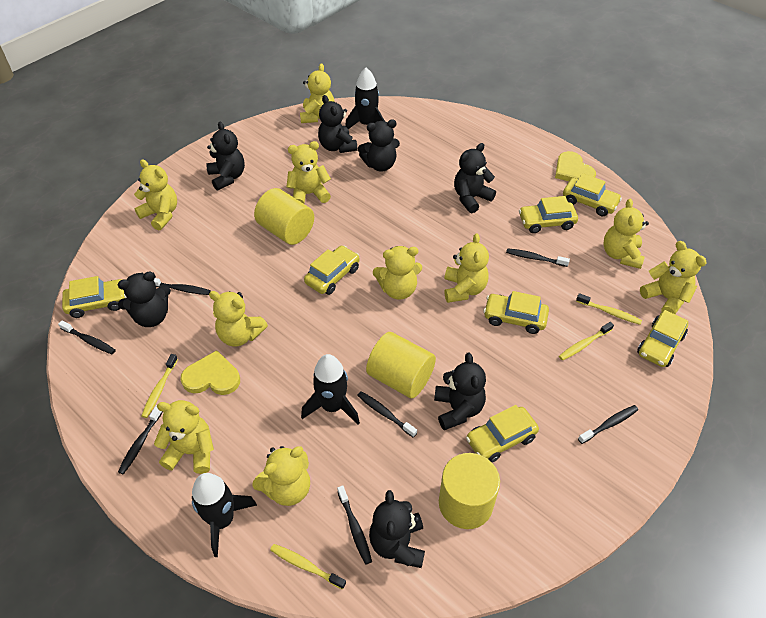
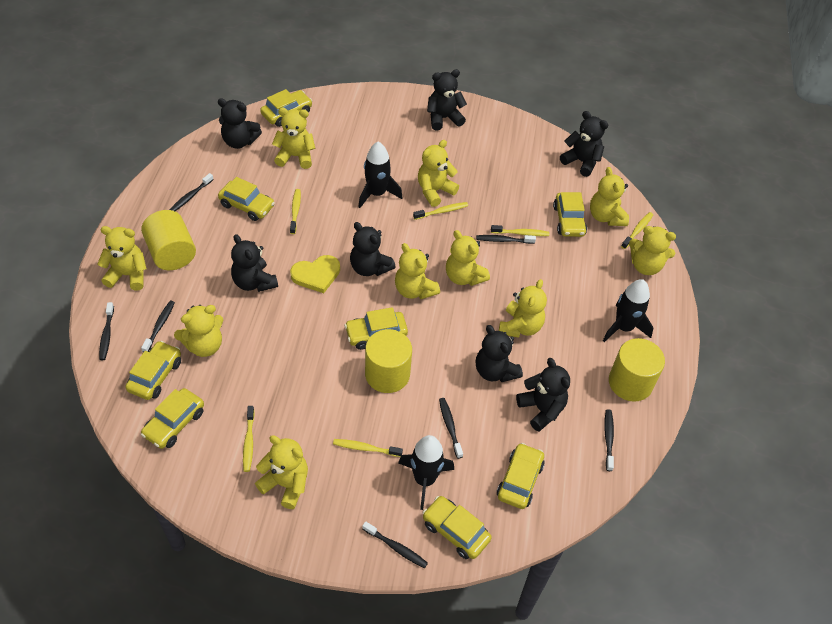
yellow car: 7 -> 8
yellow heart: 2 -> 1
yellow toothbrush: 4 -> 6

